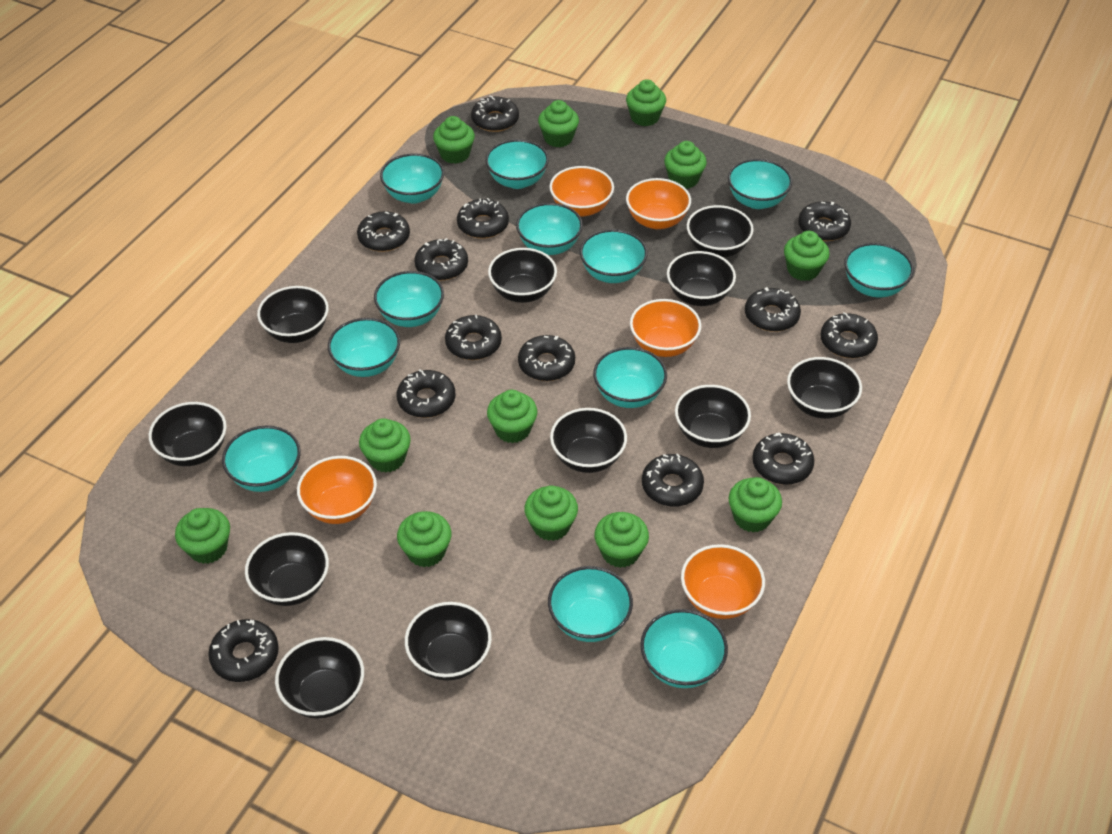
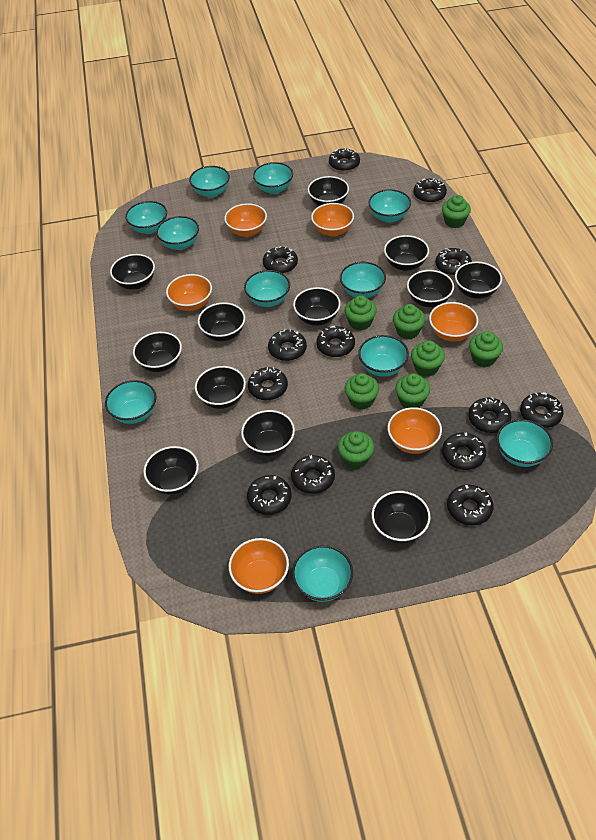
black bowl: 11 -> 12
green cupcake: 12 -> 8
orange bowl: 5 -> 6
turquoise bowl: 12 -> 11

